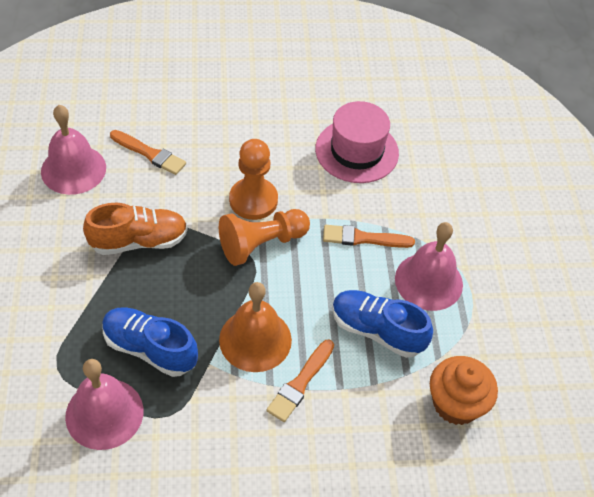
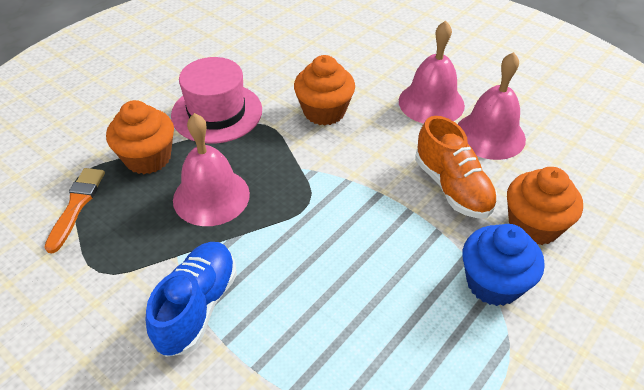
blue cupcake: 0 -> 1
blue shoe: 2 -> 1
orange bell: 1 -> 0
orange brush: 3 -> 1
orange cupcake: 1 -> 3
orange pawn: 2 -> 0

